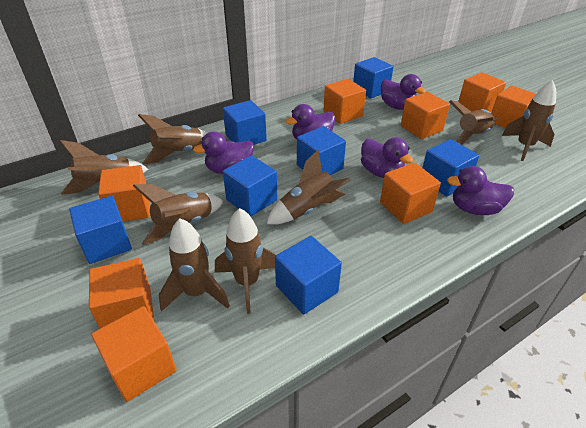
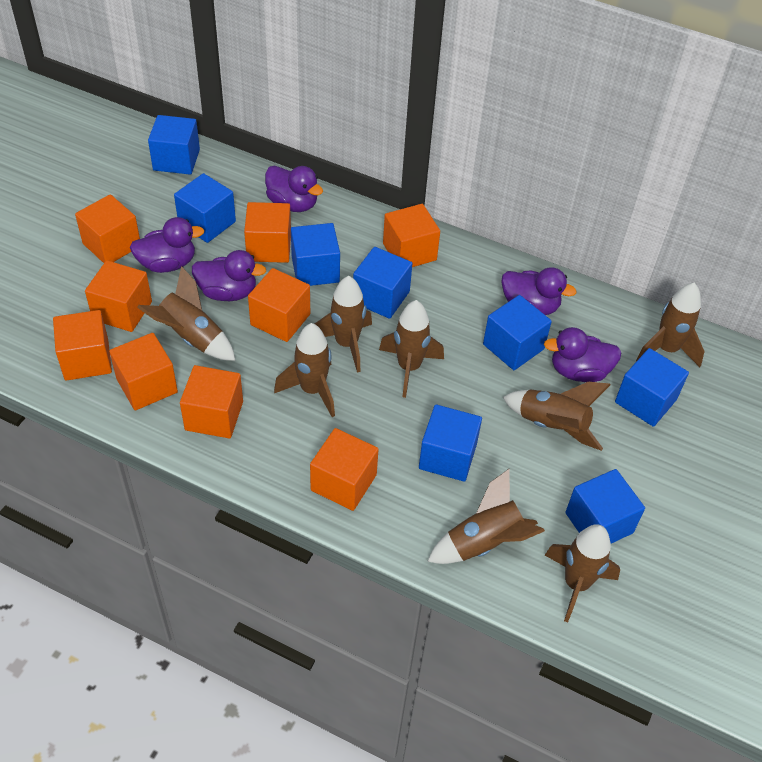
blue cube: 7 -> 8
orange cube: 8 -> 9

